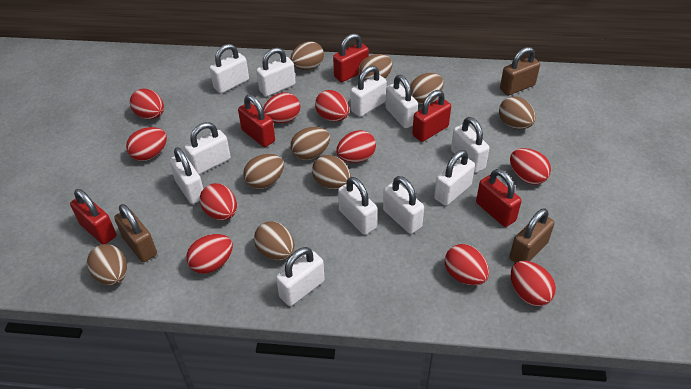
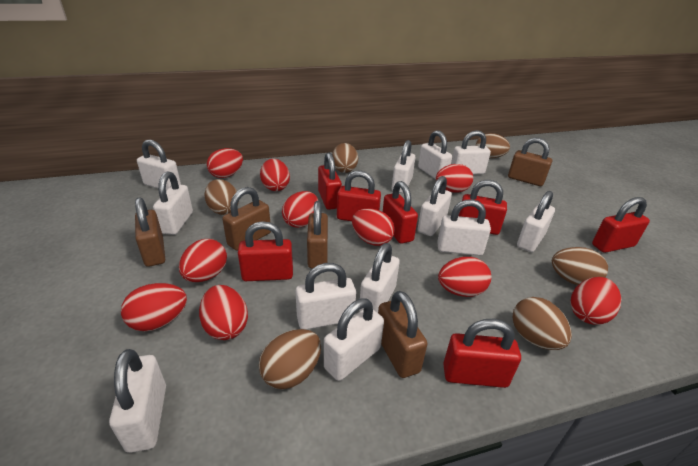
brown egg: 9 -> 6
brown padlock: 3 -> 5
red padlock: 5 -> 7
white padlock: 11 -> 12

